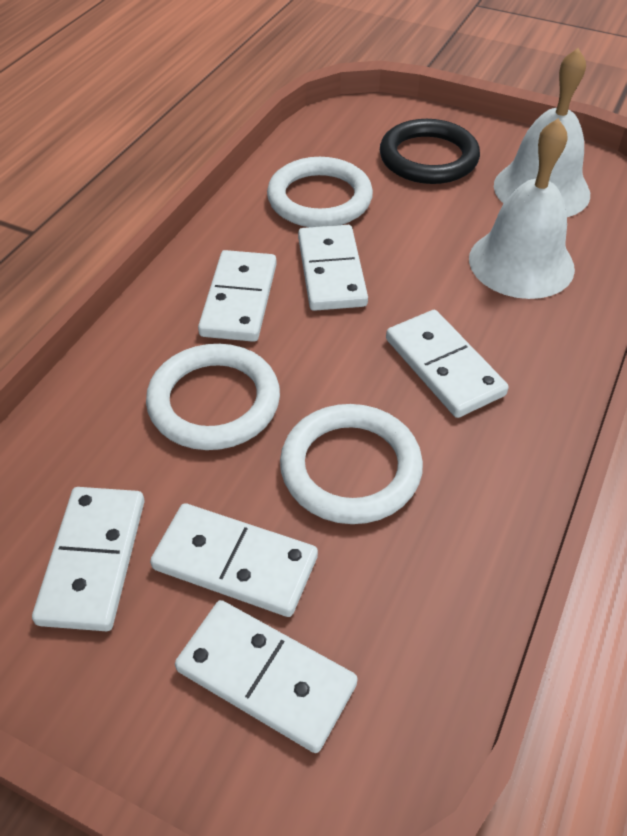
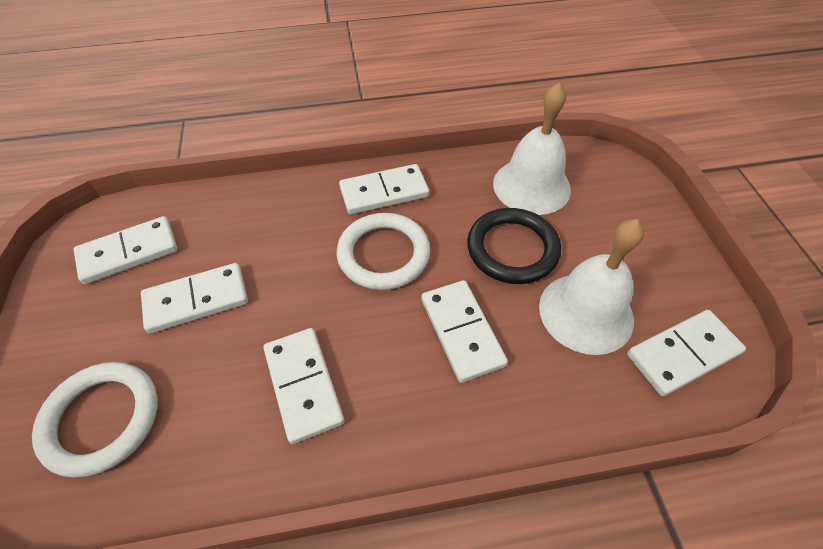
white ring: 3 -> 2

